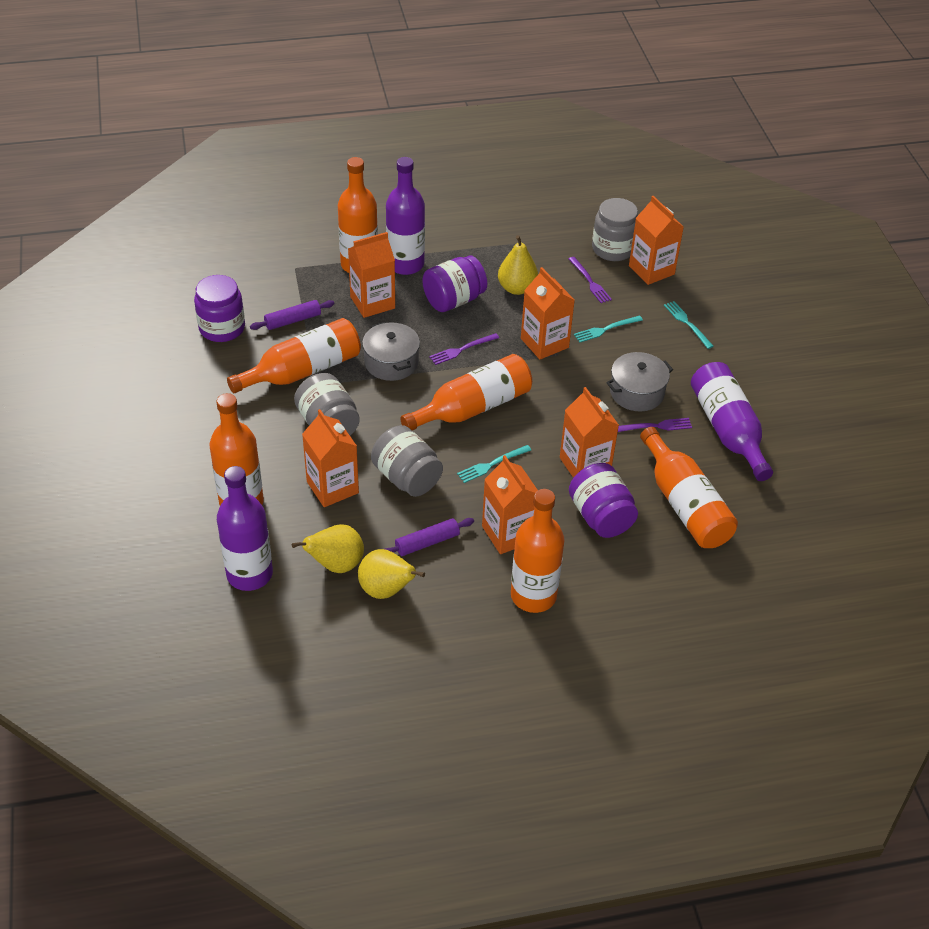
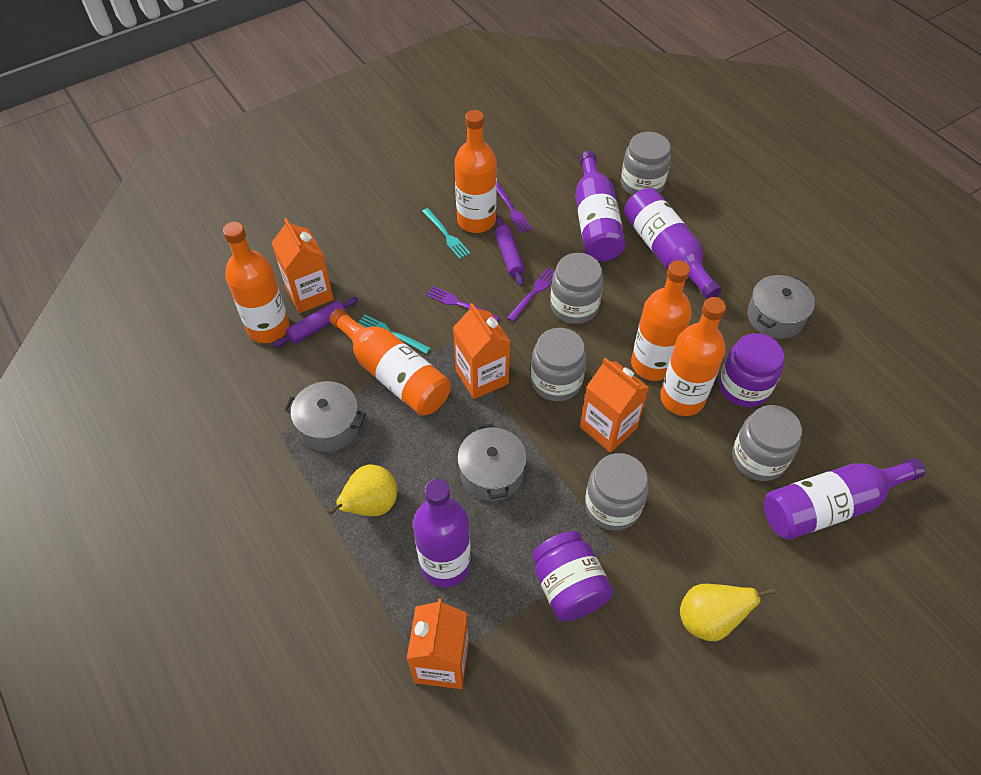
grey jar: 3 -> 5
grey pot: 2 -> 3
orange bottle: 6 -> 5
orange carton: 6 -> 4
purple bottle: 3 -> 4
purple jar: 3 -> 2
turquoise fork: 3 -> 2
yellow pear: 3 -> 2

